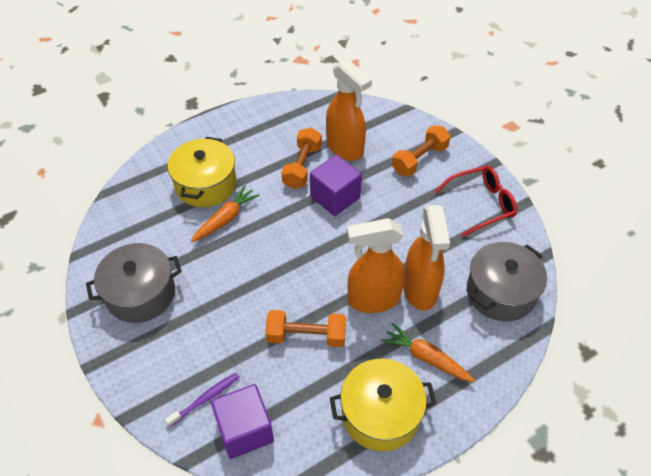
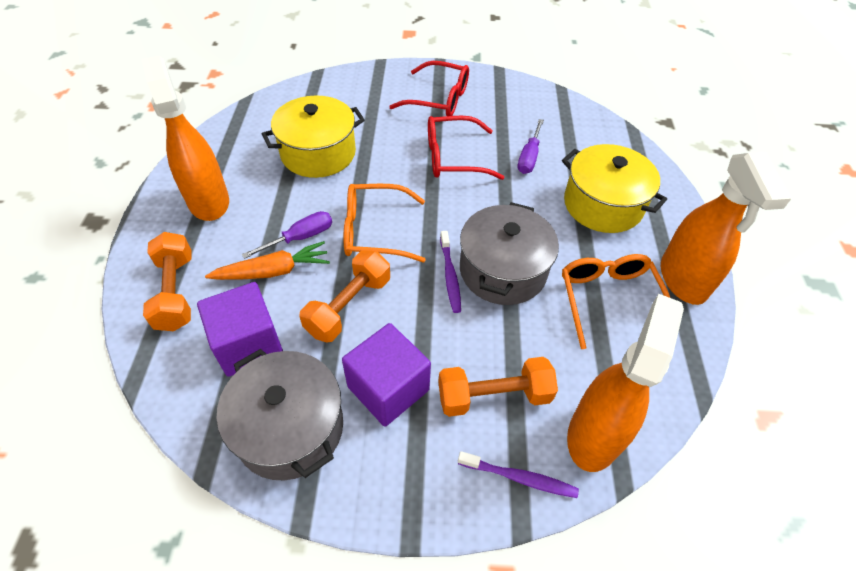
orange carrot: 2 -> 1
orange glasses: 0 -> 2
purple screwdriver: 0 -> 2
purple toothbrush: 1 -> 2
red glasses: 1 -> 2

